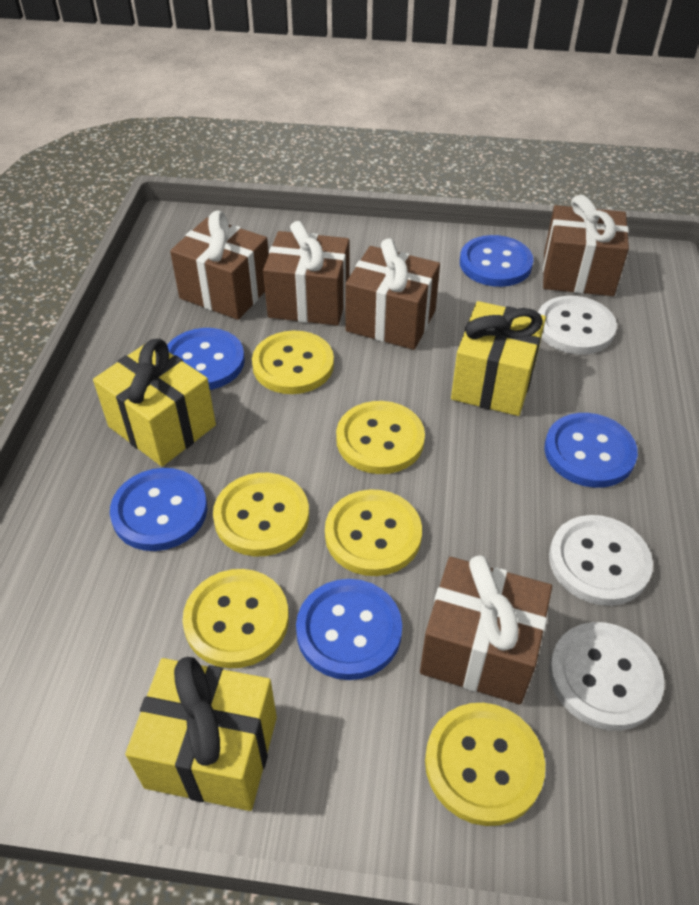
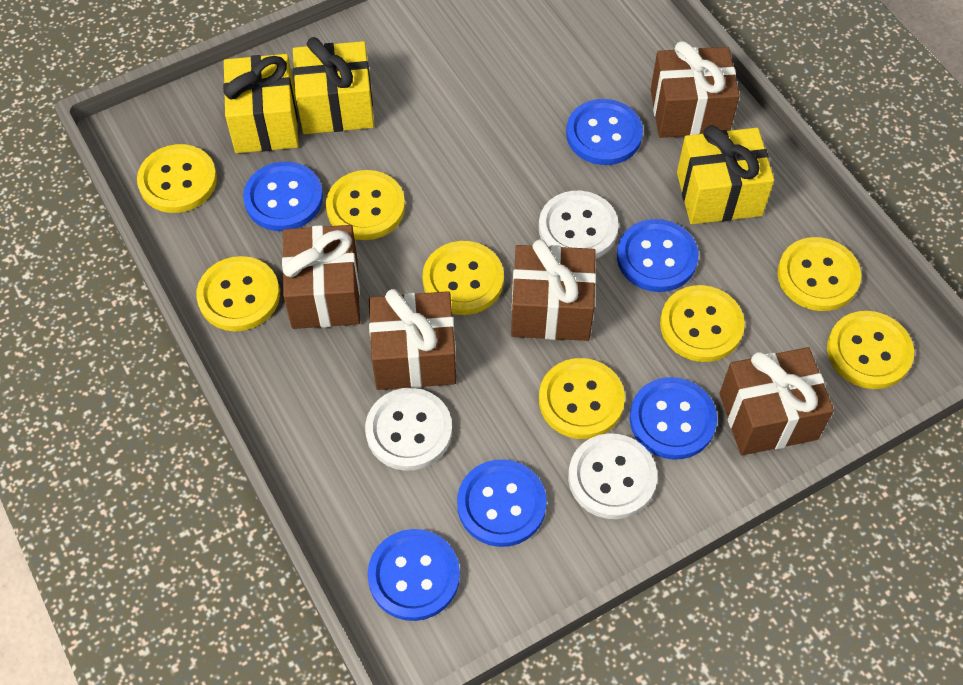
blue button: 5 -> 6
yellow button: 6 -> 8

